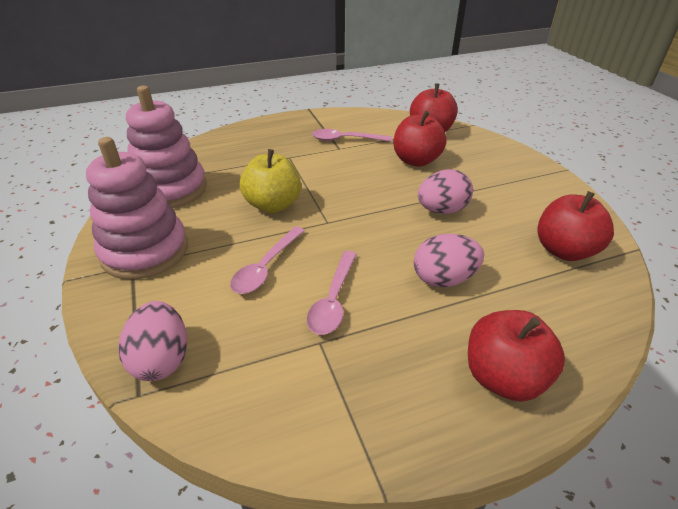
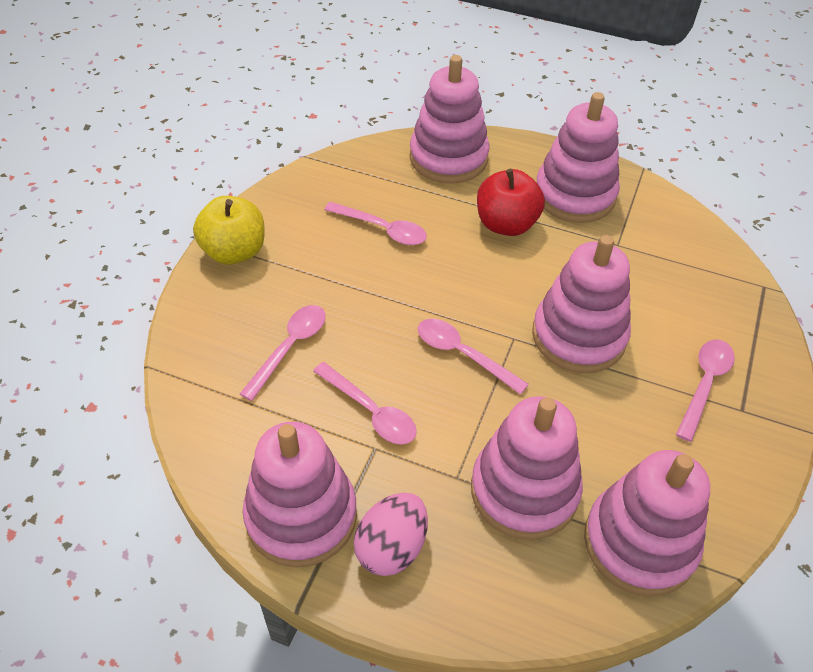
pink egg: 3 -> 1
pink spoon: 3 -> 5
pink stacking toy: 2 -> 6
red apple: 4 -> 1

